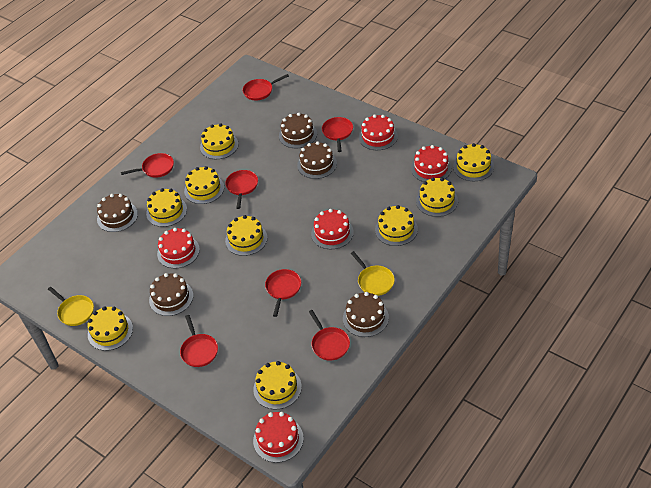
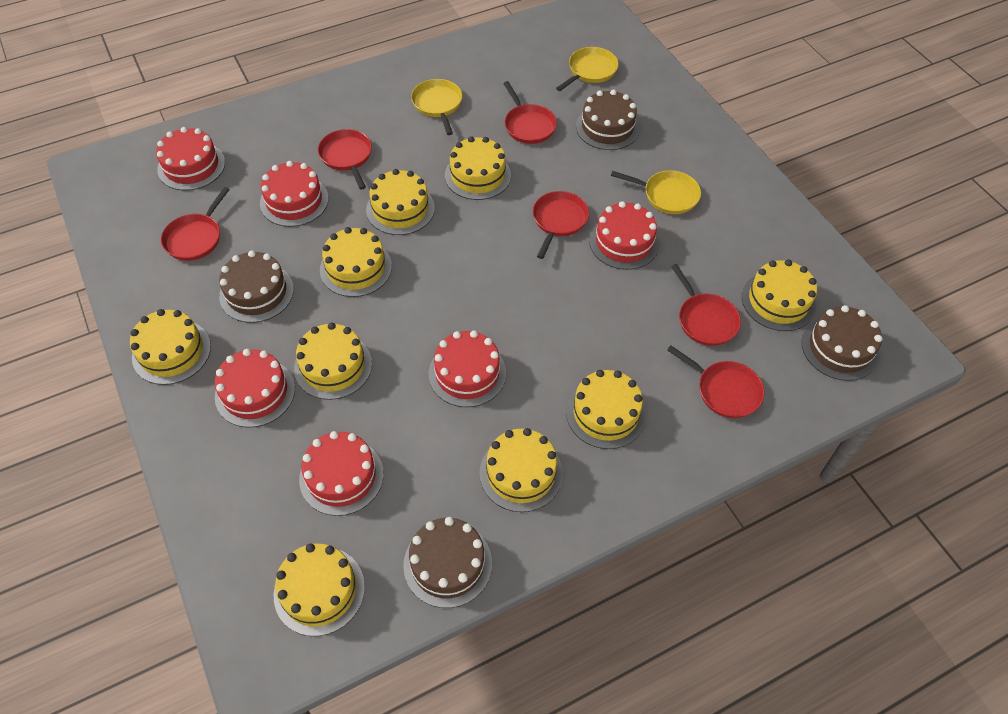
brown cake: 5 -> 4
red cake: 5 -> 6
red pan: 7 -> 6
yellow pan: 2 -> 3

